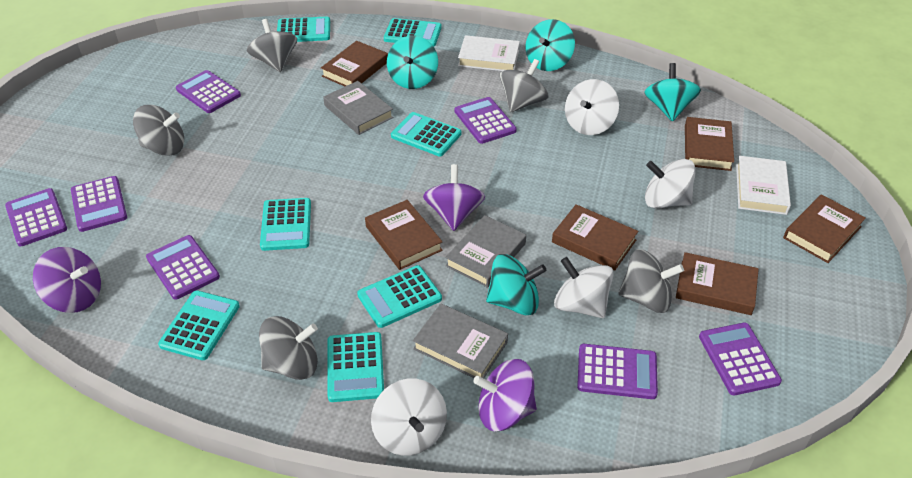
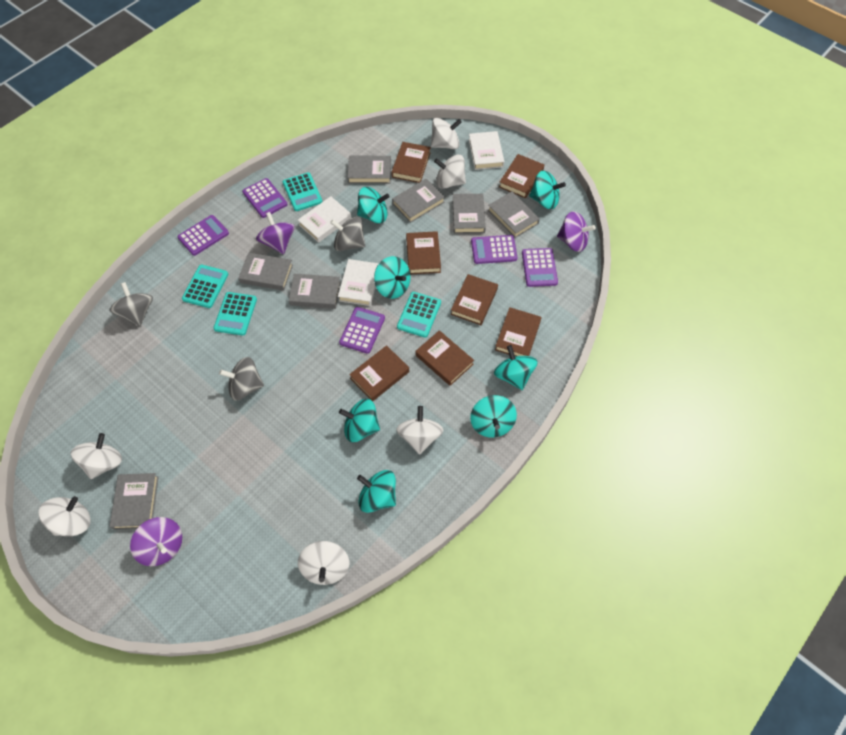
brown book: 6 -> 7
grey book: 3 -> 7
grey spinning top: 5 -> 3
purple calculator: 7 -> 5
turquoise calculator: 7 -> 4
turquoise spinning top: 4 -> 7
white book: 2 -> 3
white spinning top: 4 -> 6

